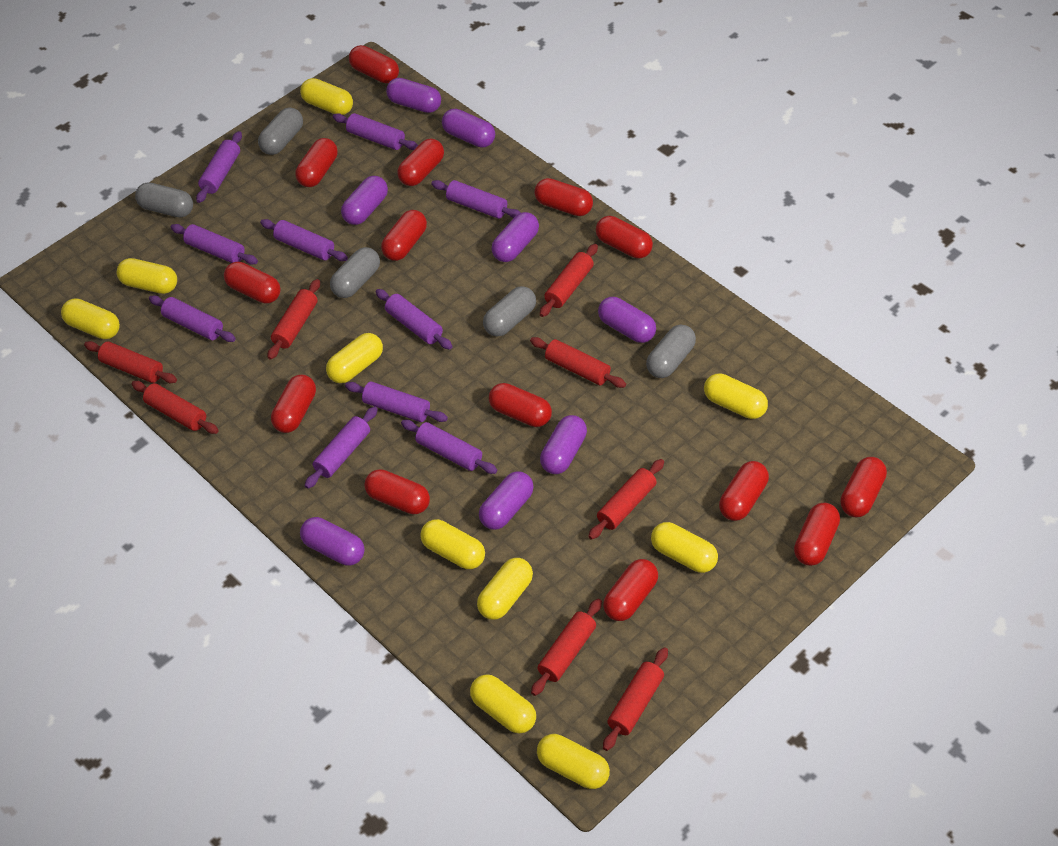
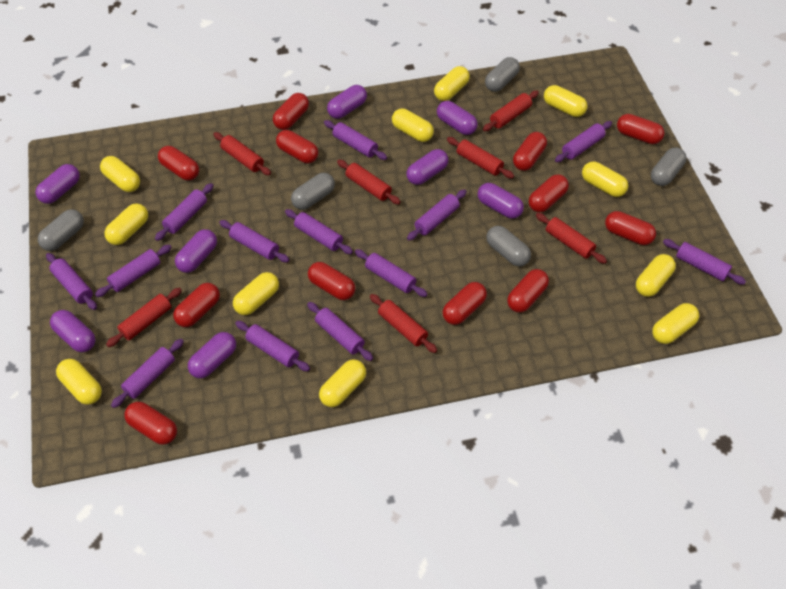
purple rolling pin: 10 -> 13
red capsule: 14 -> 12
red rolling pin: 8 -> 7
yellow capsule: 10 -> 11

